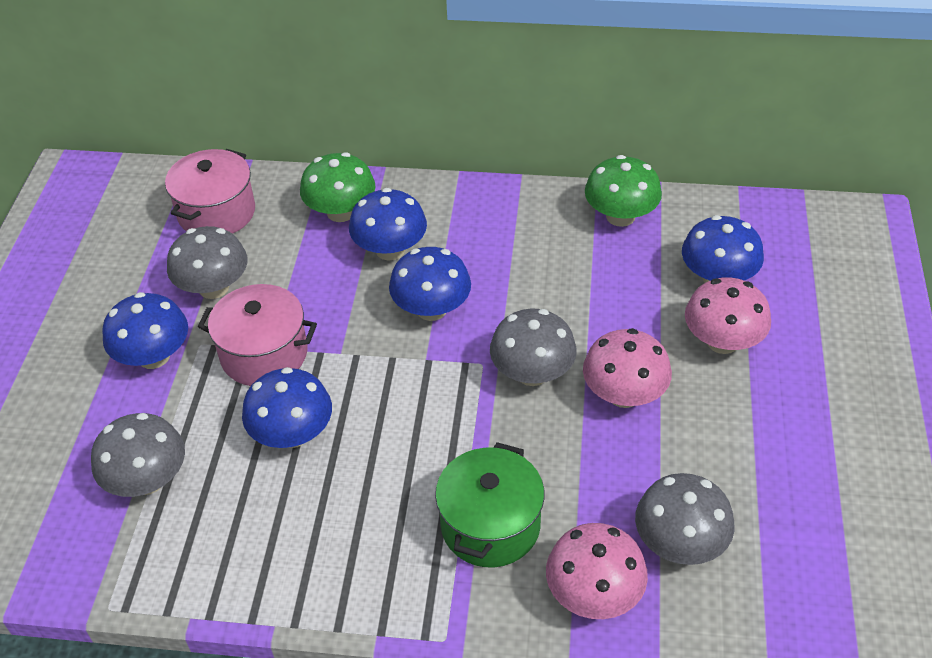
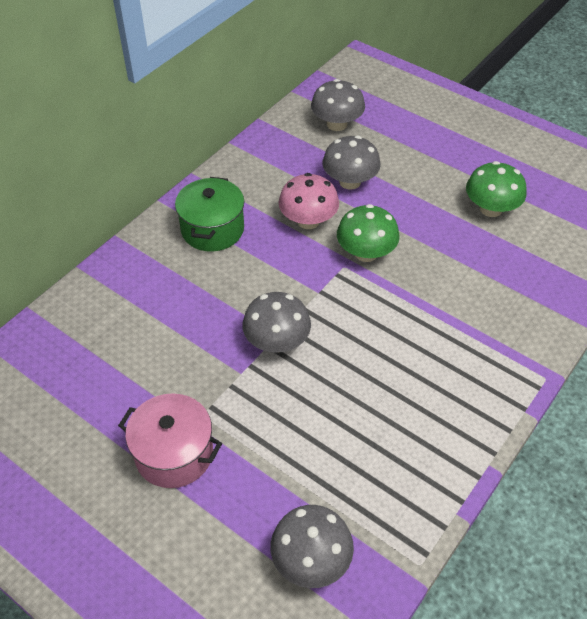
blue mushroom: 5 -> 0
pink mushroom: 3 -> 1
pink pot: 2 -> 1

